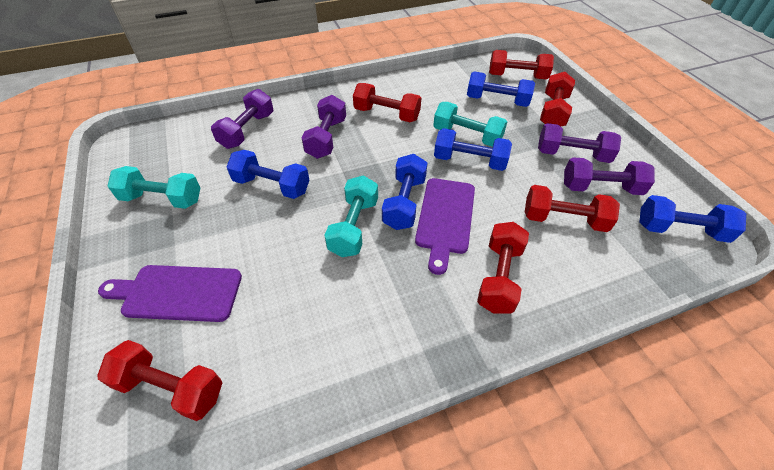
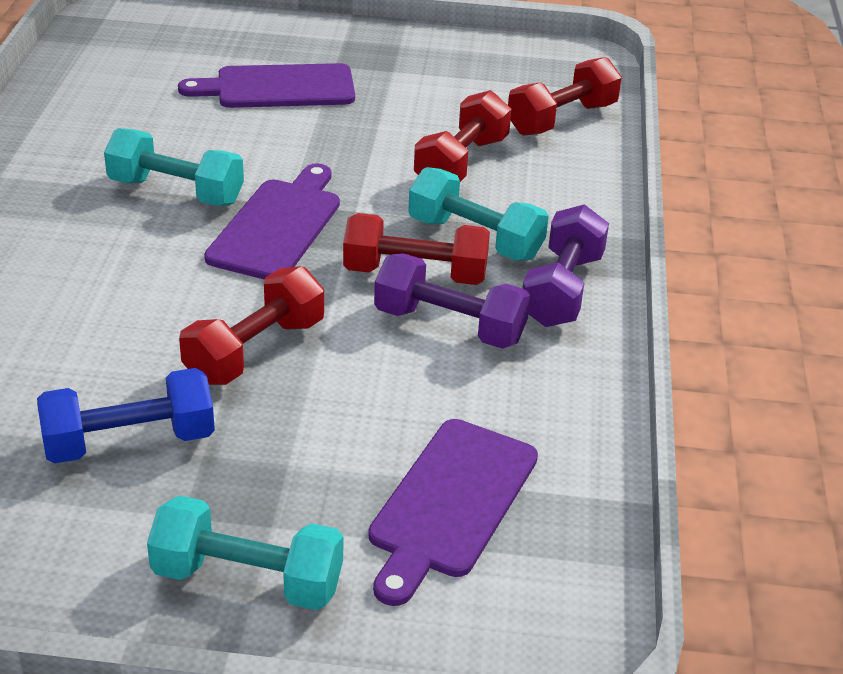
blue dumbbell: 5 -> 1
purple cutting board: 2 -> 3
purple dumbbell: 4 -> 2
red dumbbell: 6 -> 4

